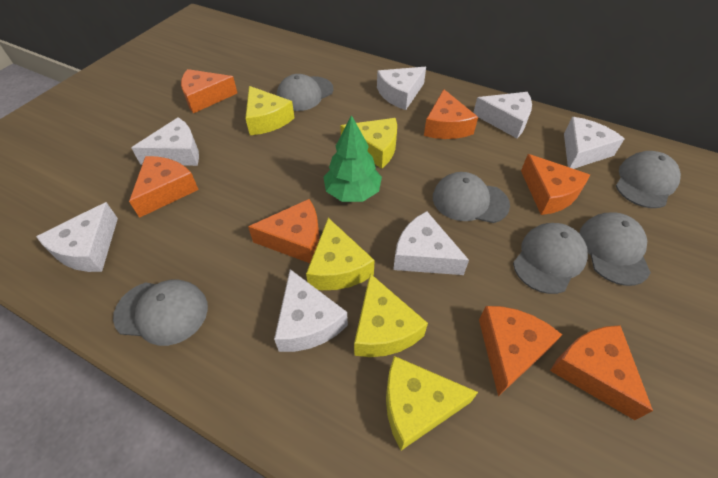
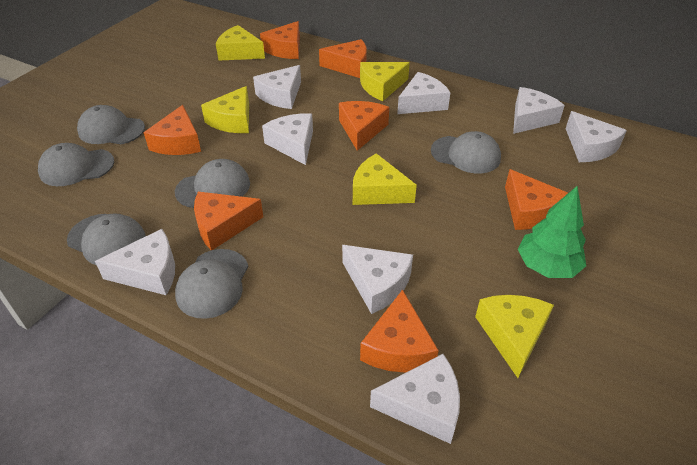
white cheese: 7 -> 8

